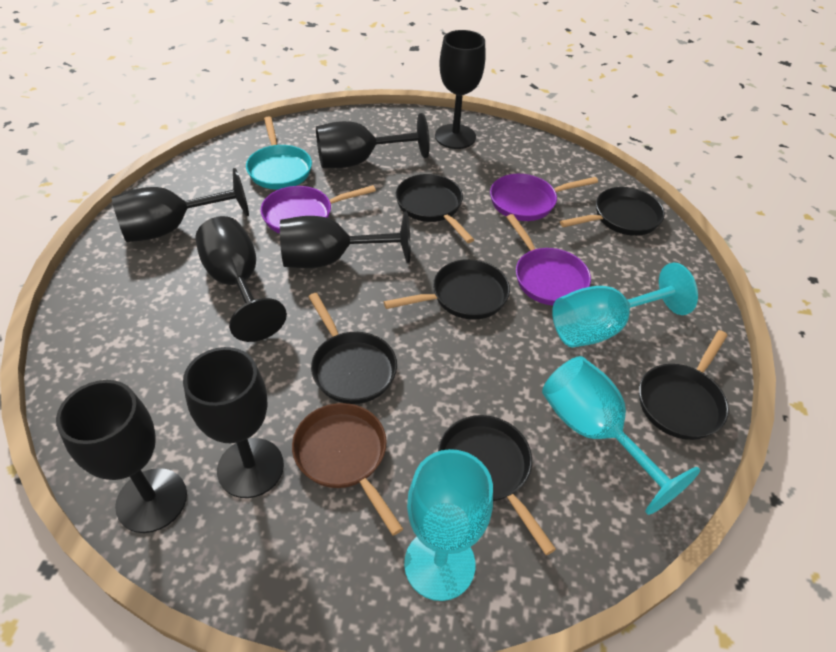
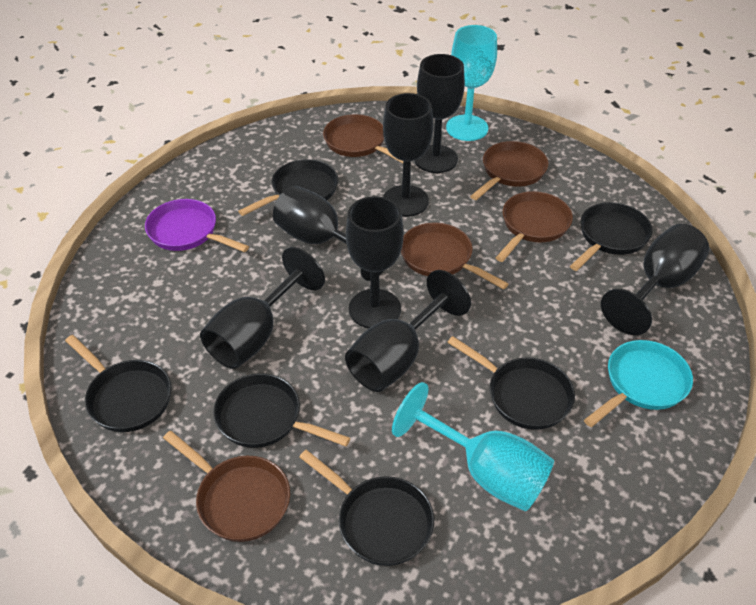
brown pan: 1 -> 5
purple pan: 3 -> 1
turquoise goblet: 3 -> 2

